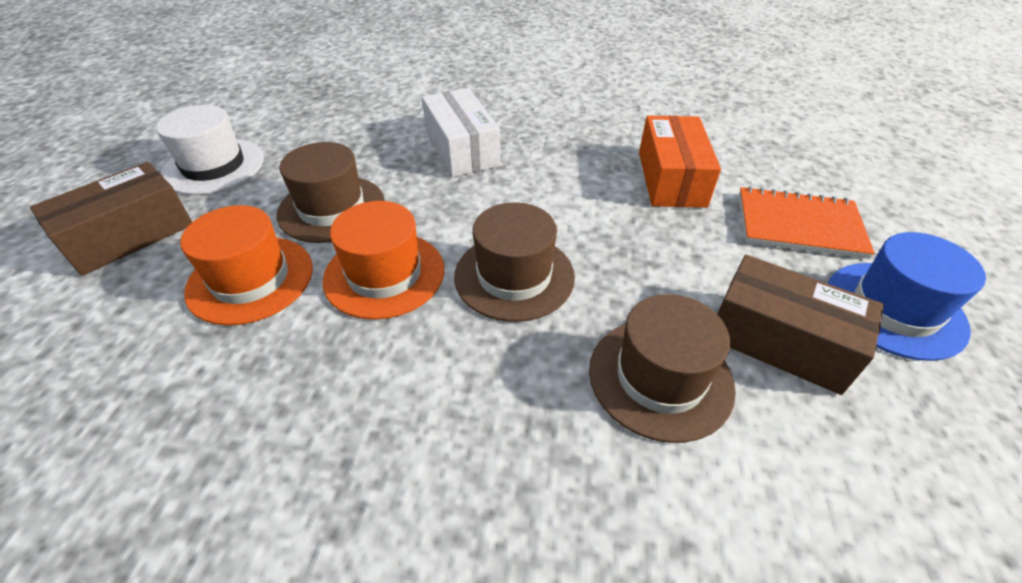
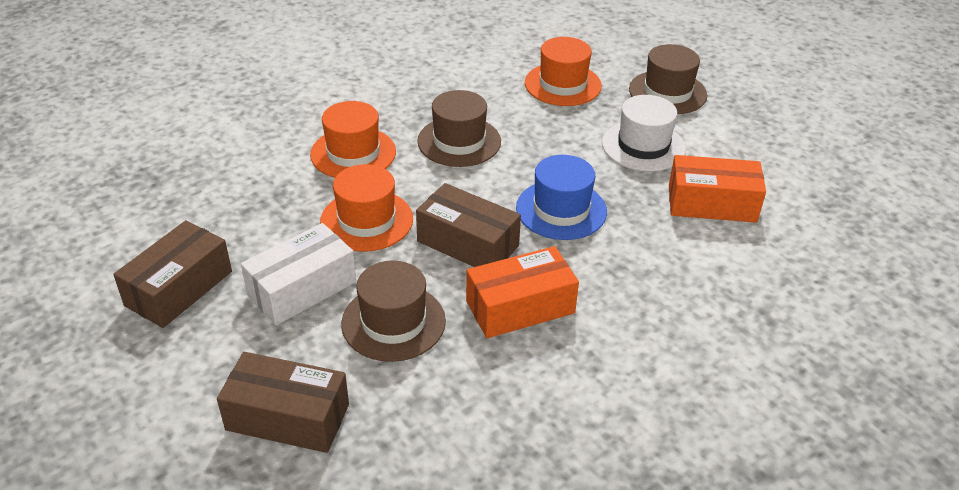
brown box: 2 -> 3
orange box: 1 -> 2
orange hat: 2 -> 3
orange notebook: 1 -> 0

